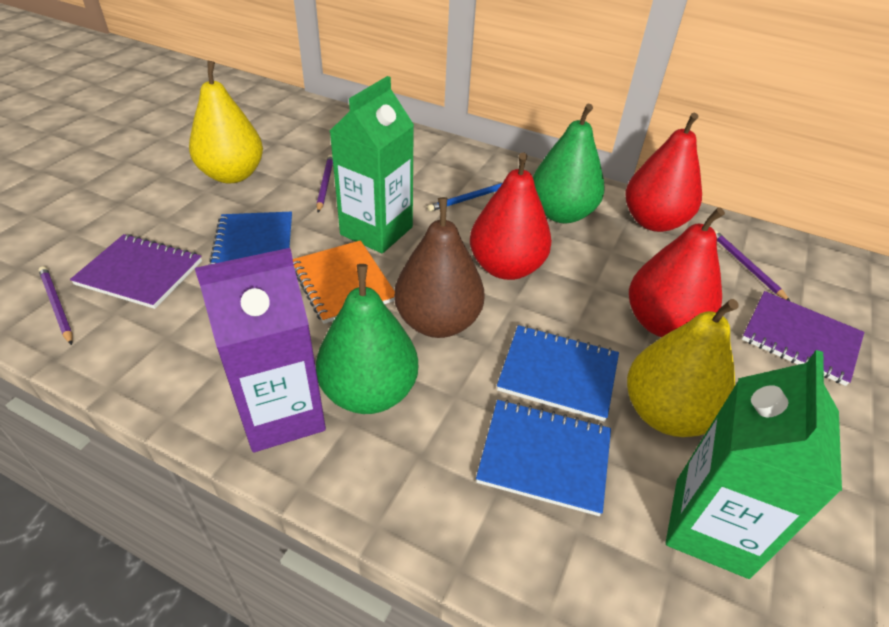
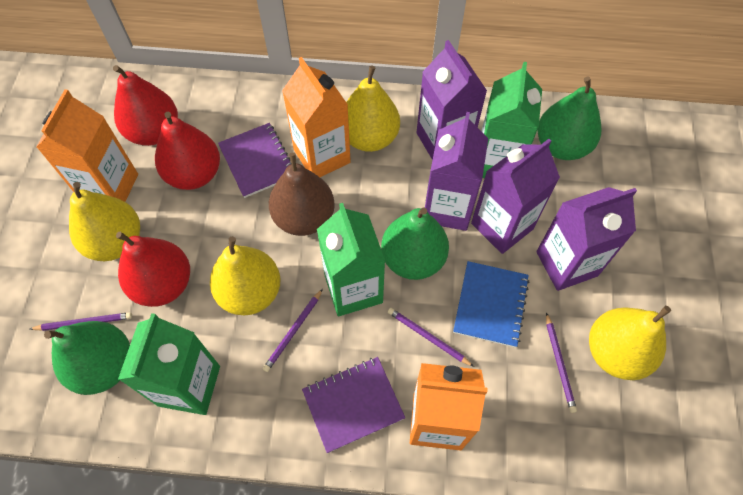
blue notebook: 3 -> 1
blue pencil: 1 -> 0
green carton: 2 -> 3
green pear: 2 -> 3
orange carton: 0 -> 3
orange notebook: 1 -> 0
purple carton: 1 -> 4
purple pencil: 3 -> 4
yellow pear: 2 -> 4

